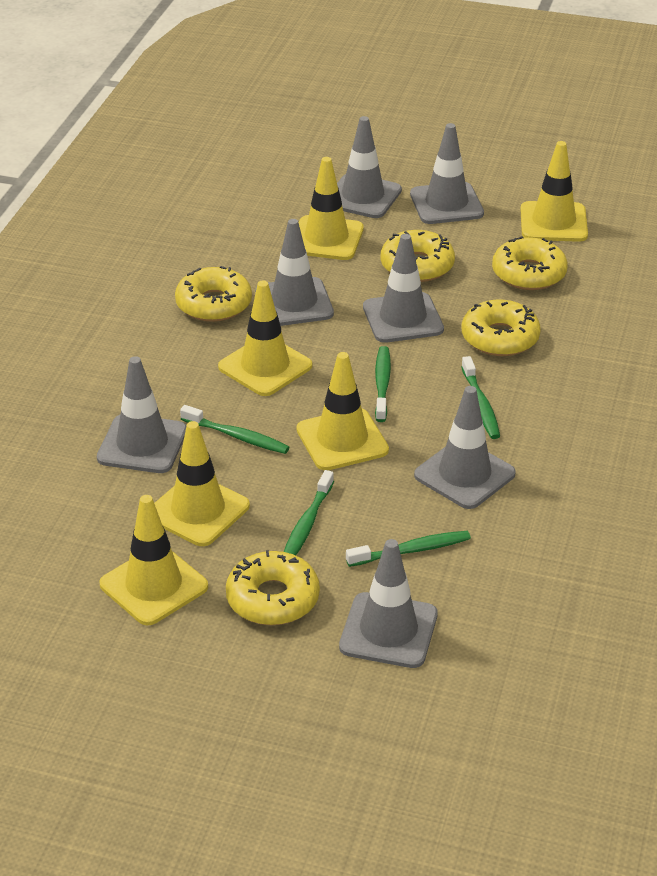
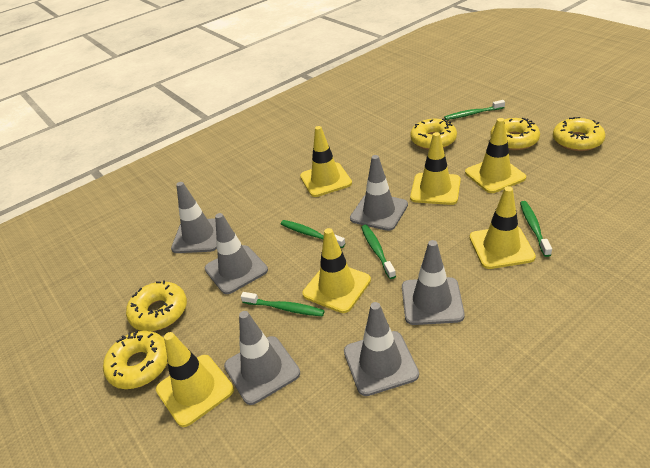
grey traffic cone: 7 -> 6

